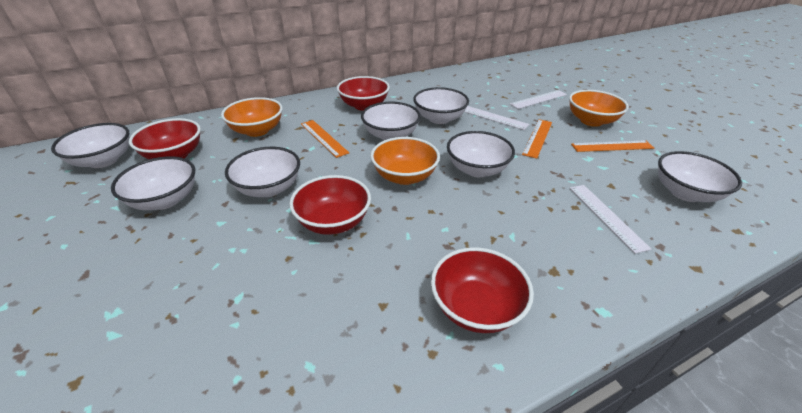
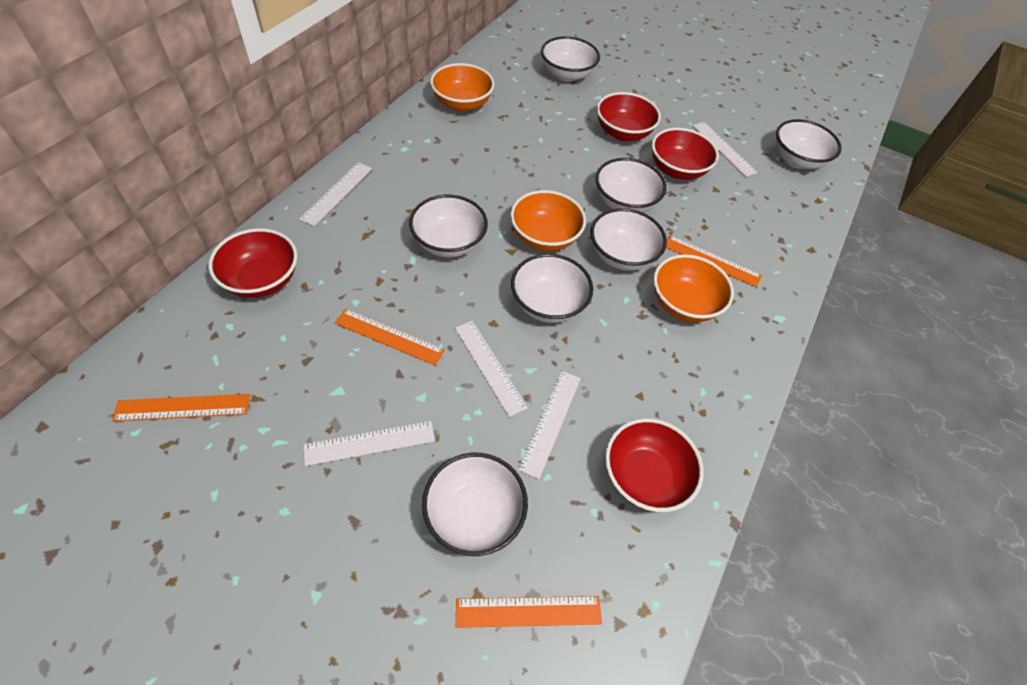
orange ruler: 3 -> 4
white ruler: 3 -> 5

